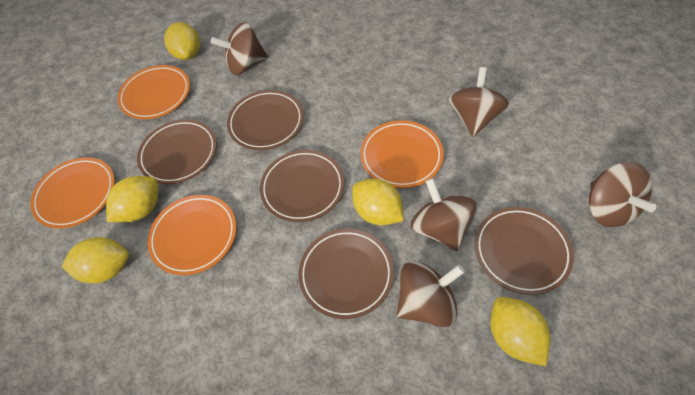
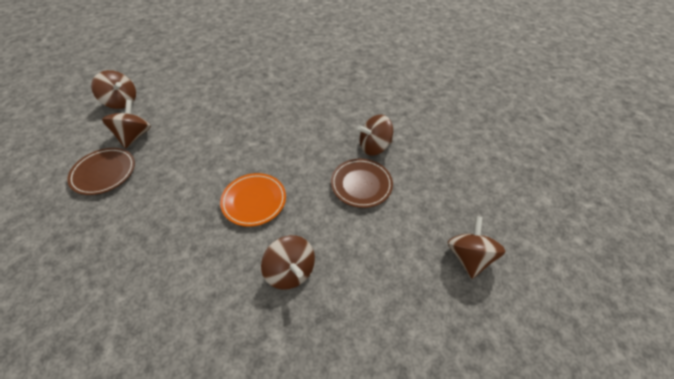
brown plate: 5 -> 2
orange plate: 4 -> 1
yellow lemon: 5 -> 0

